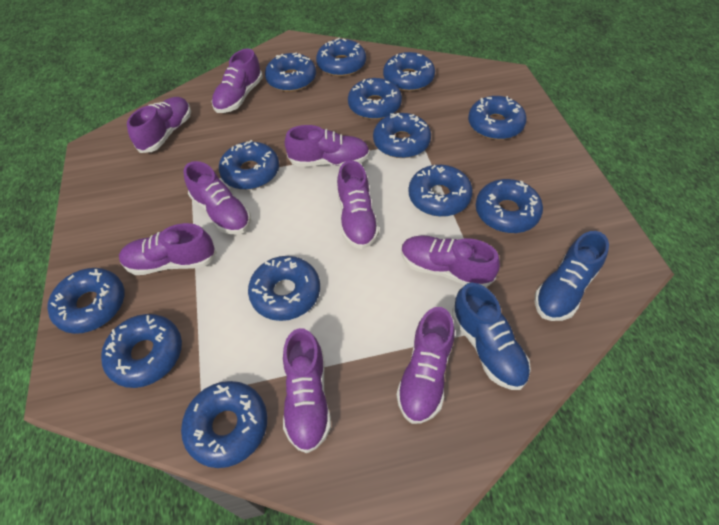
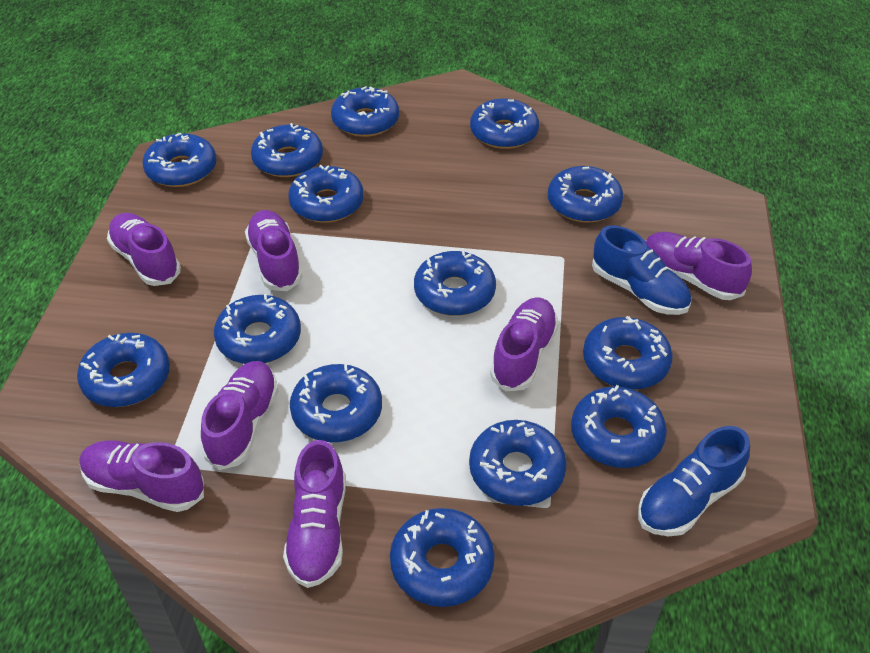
blue donut: 13 -> 14
purple shoe: 9 -> 7

